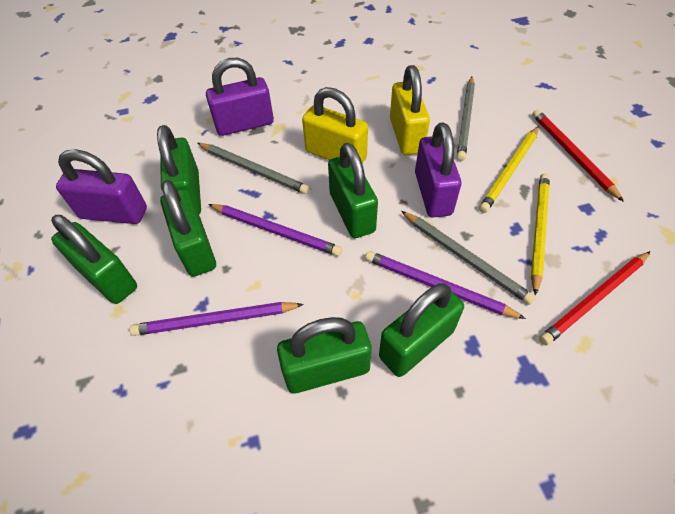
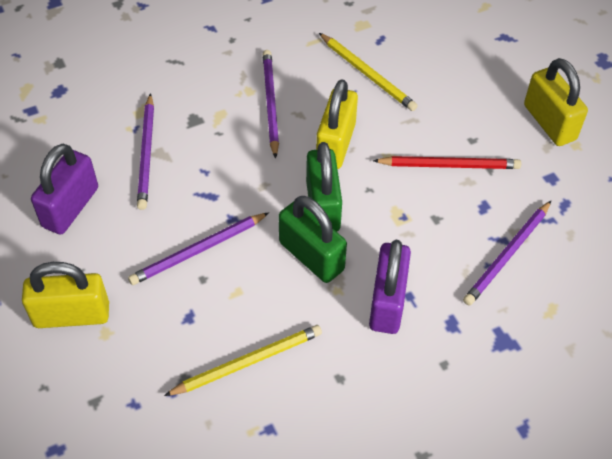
green padlock: 6 -> 2
grey pencil: 3 -> 0
purple padlock: 3 -> 2
purple pencil: 3 -> 4
red pencil: 2 -> 1
yellow padlock: 2 -> 3

